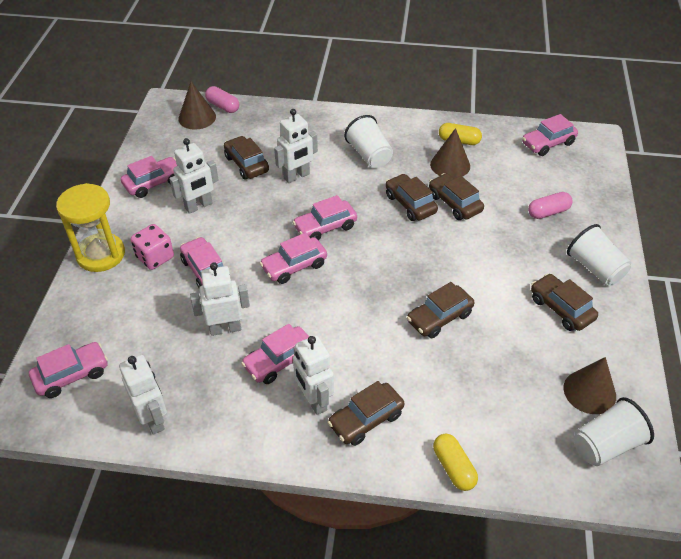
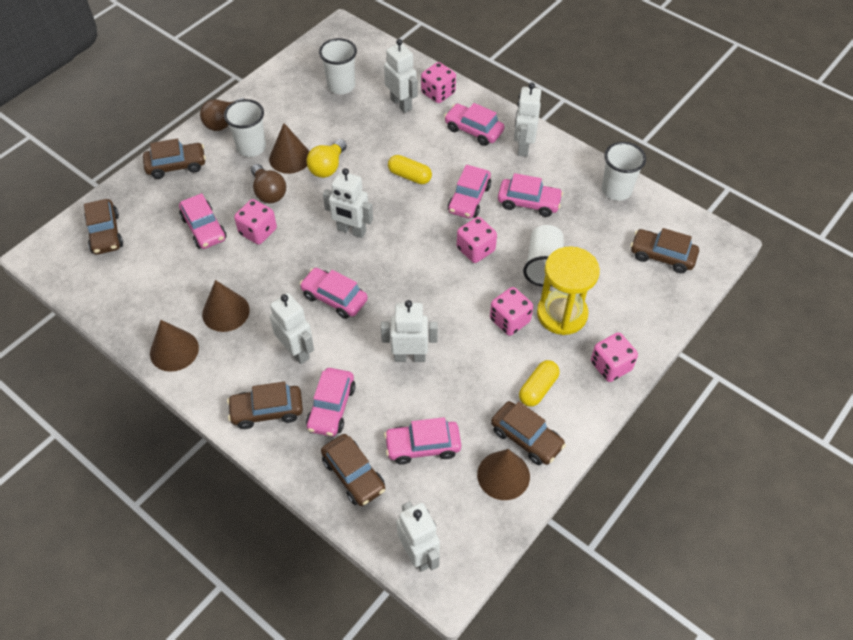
brown cone: 3 -> 4
brown light bulb: 0 -> 2
pink capsule: 2 -> 0
pink dice: 1 -> 5
white cup: 3 -> 4
white robot: 5 -> 6
yellow light bulb: 0 -> 1

